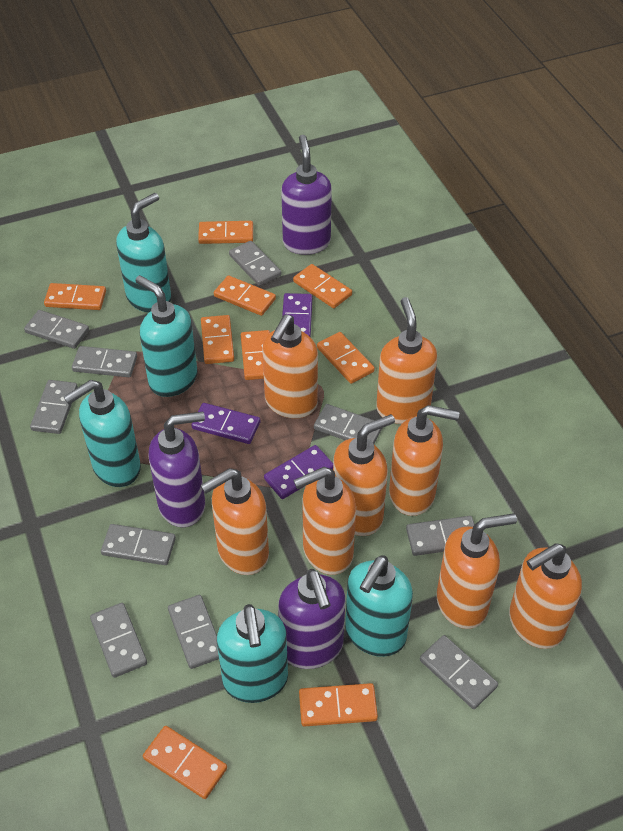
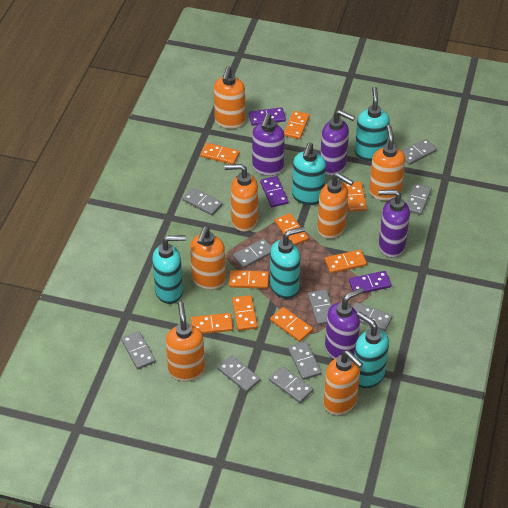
orange soap dispenser: 8 -> 7
purple soap dispenser: 3 -> 4

